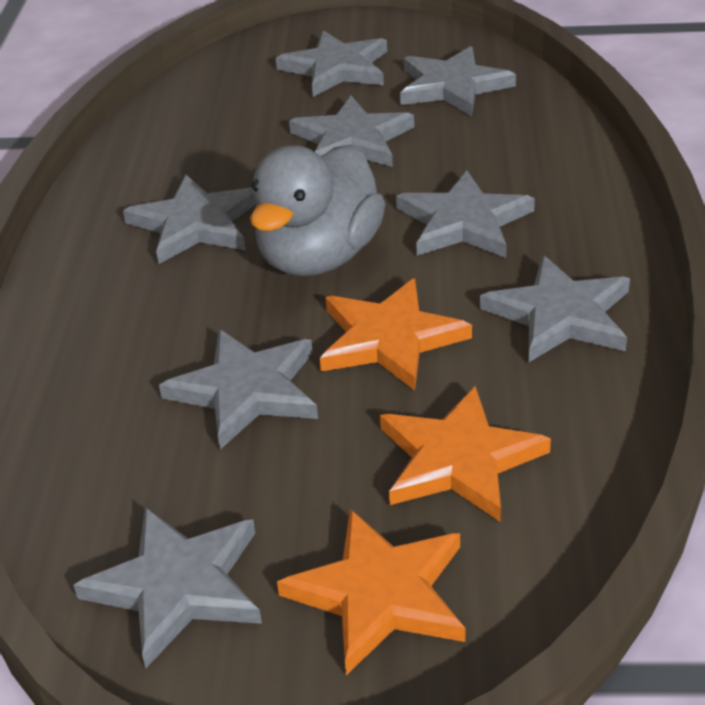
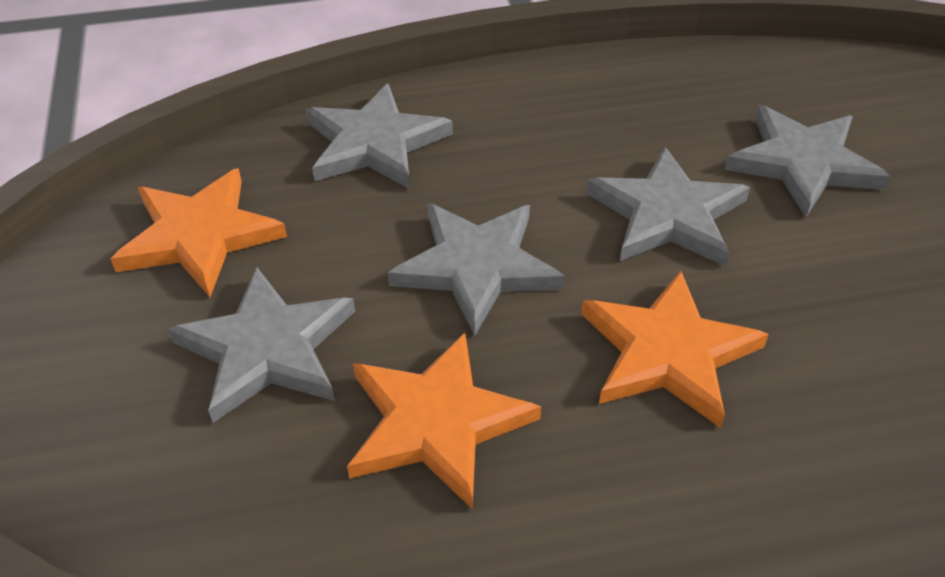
grey duck: 1 -> 0
grey star: 8 -> 5

